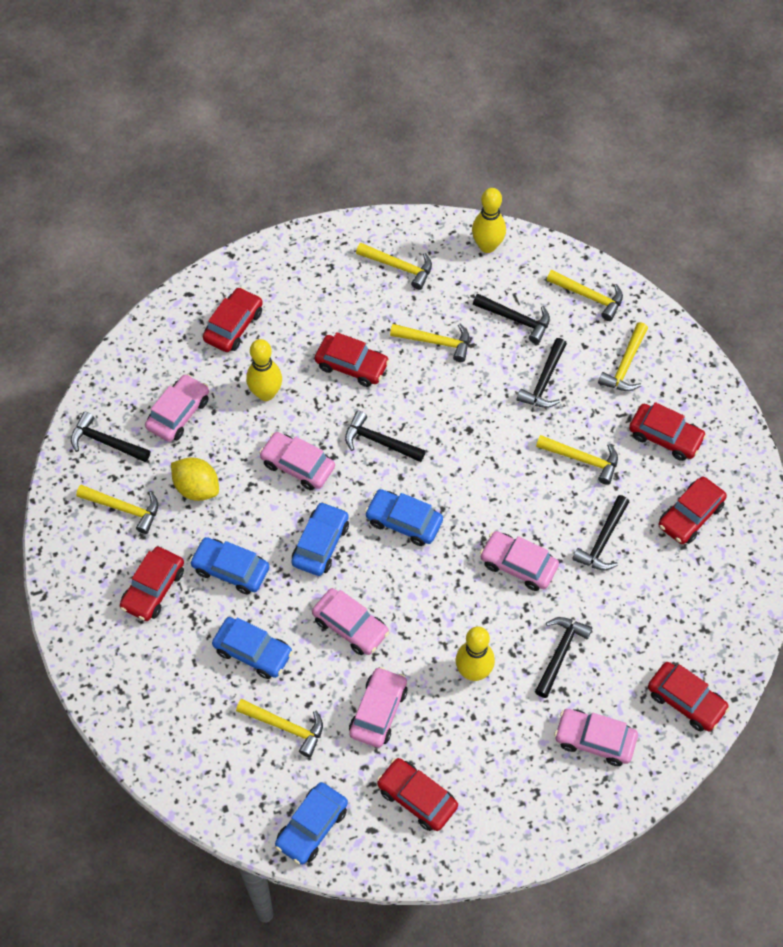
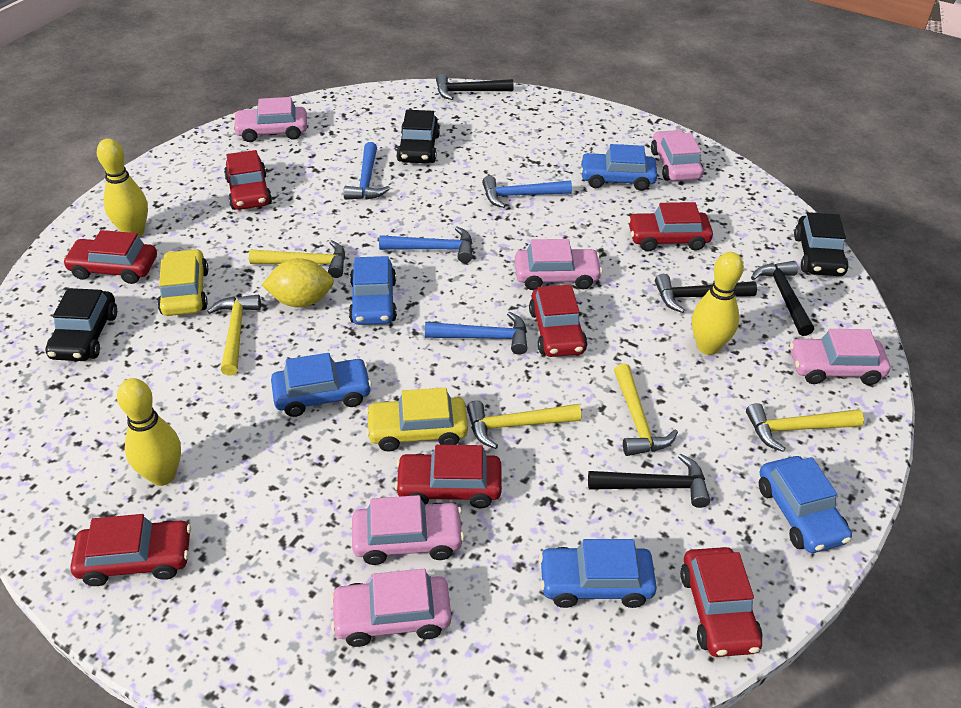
black car: 0 -> 3
black hammer: 6 -> 4
blue hammer: 0 -> 4
yellow car: 0 -> 2
yellow hammer: 7 -> 5

